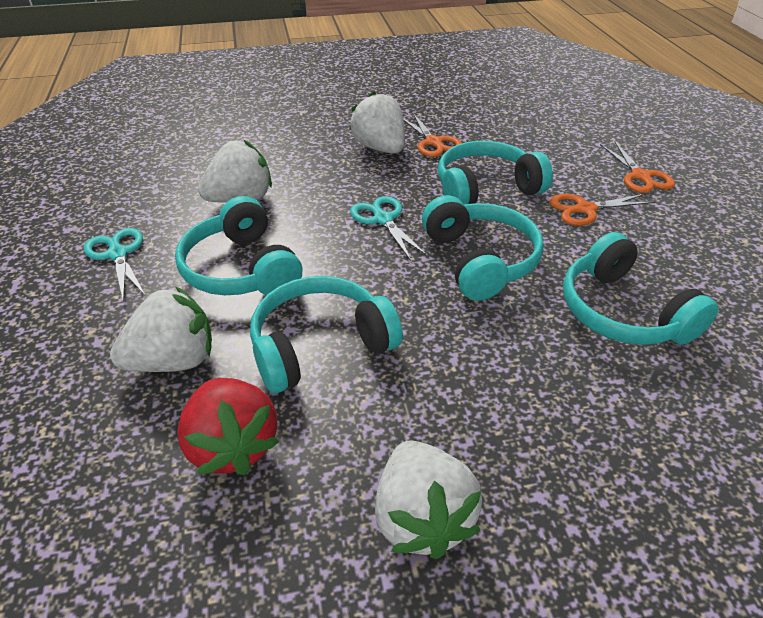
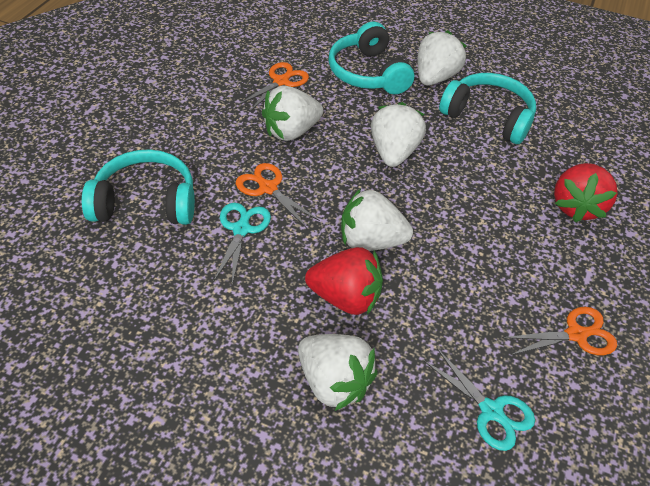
red strawberry: 1 -> 2
turquoise headphones: 5 -> 3
white strawberry: 4 -> 5

